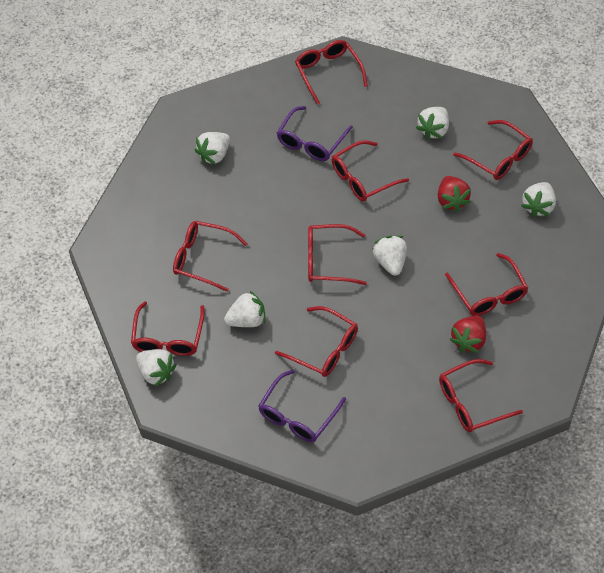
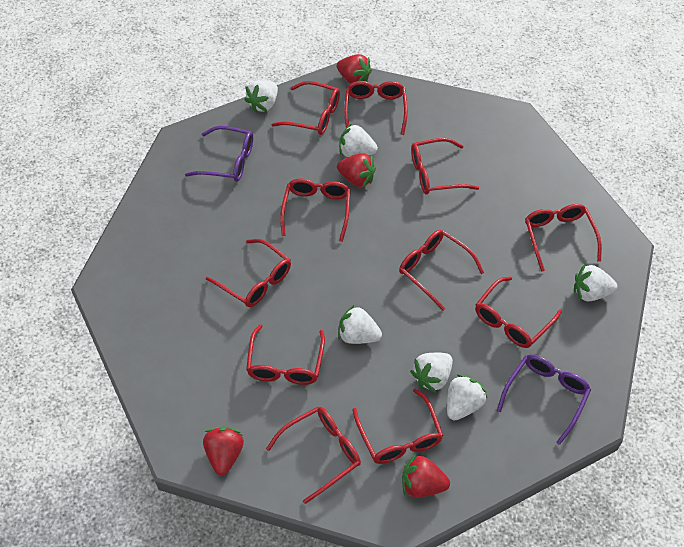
red glasses: 9 -> 11
red strawberry: 2 -> 4

